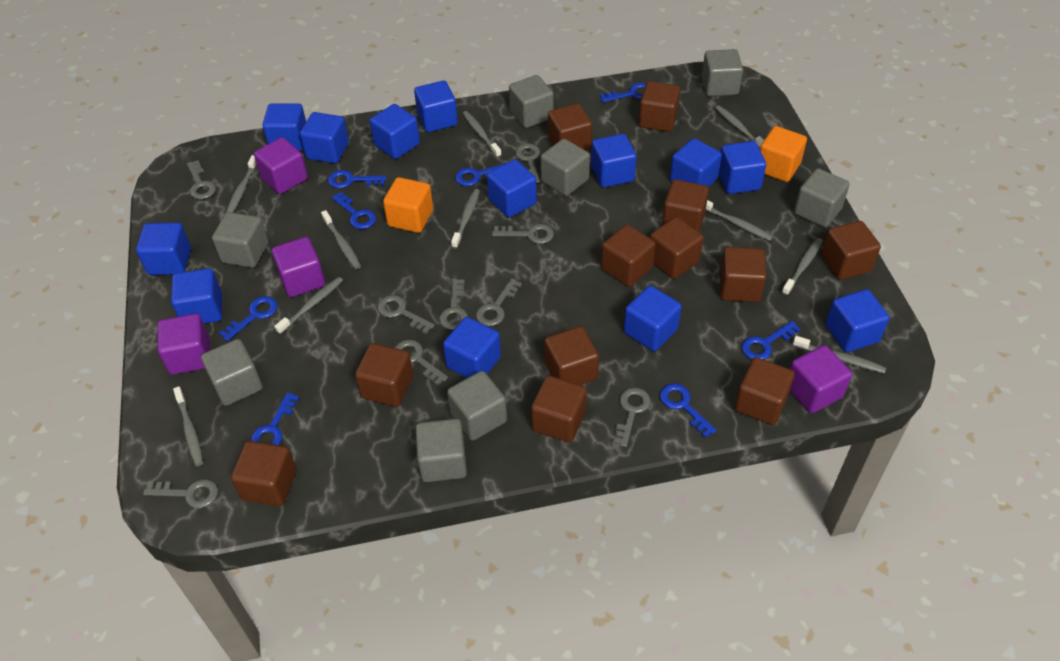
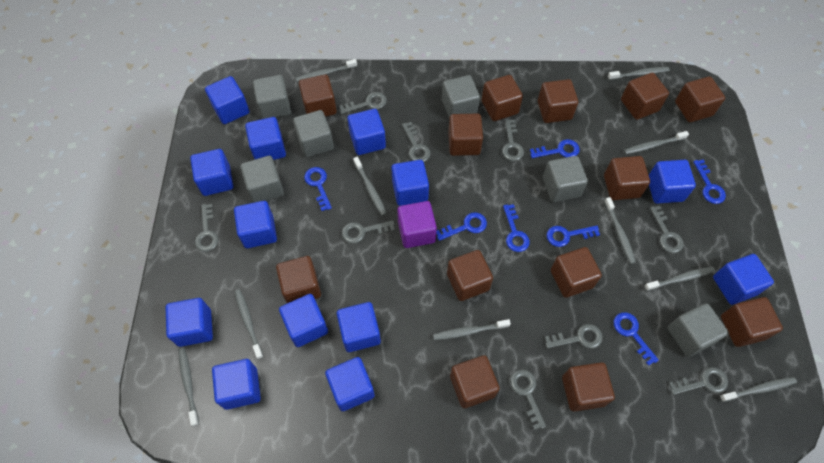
blue key: 8 -> 7
brown cube: 12 -> 13
grey cube: 8 -> 6
orange cube: 2 -> 0
purple cube: 4 -> 1

